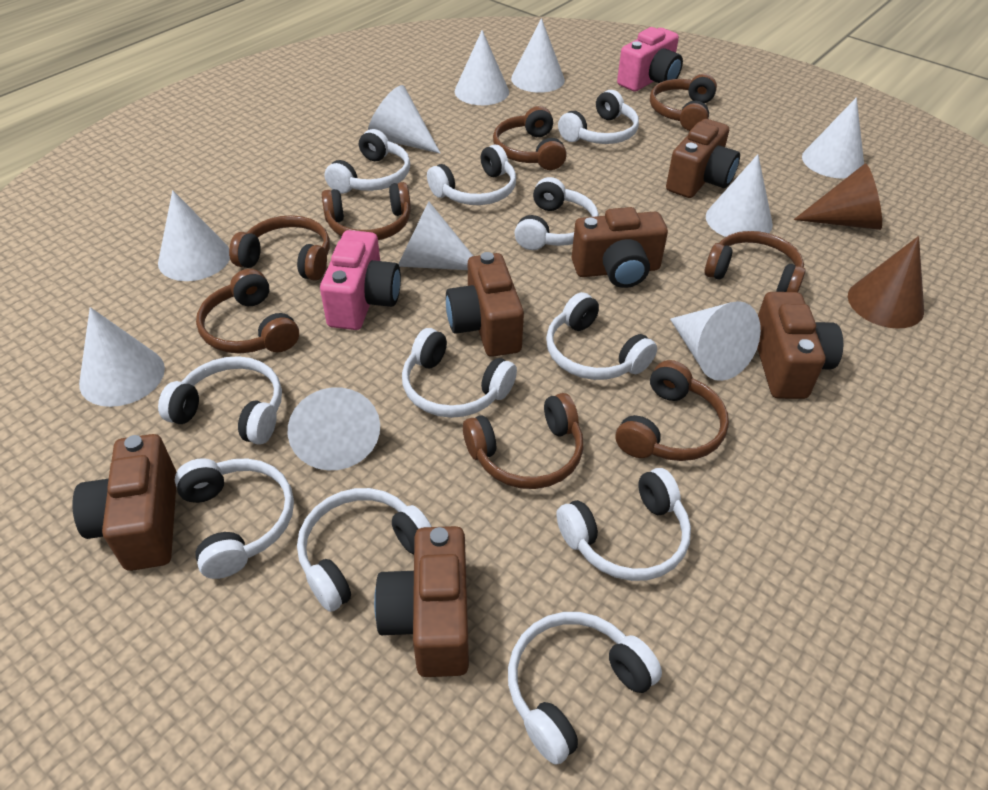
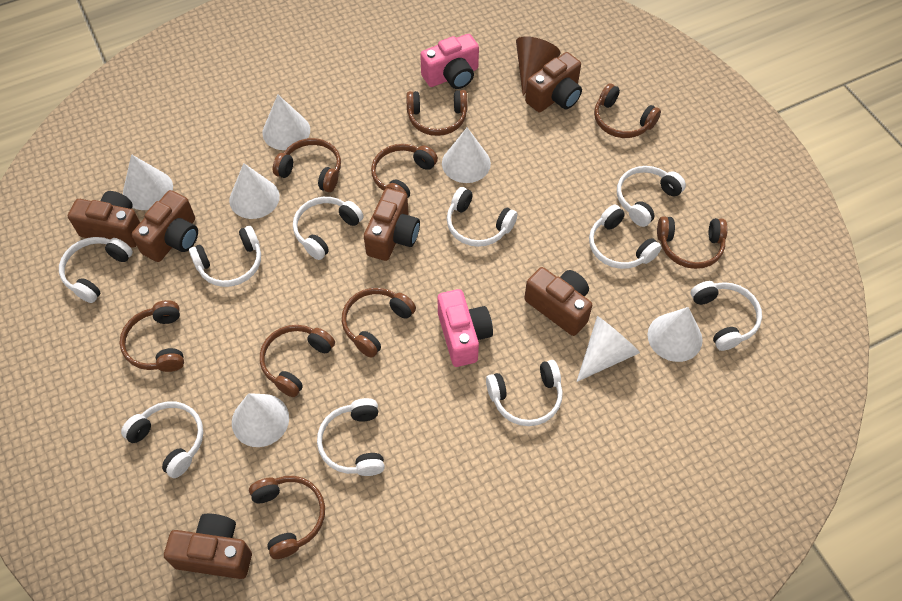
brown cone: 2 -> 1
brown headphones: 8 -> 9
white cone: 10 -> 7
white headphones: 11 -> 10

